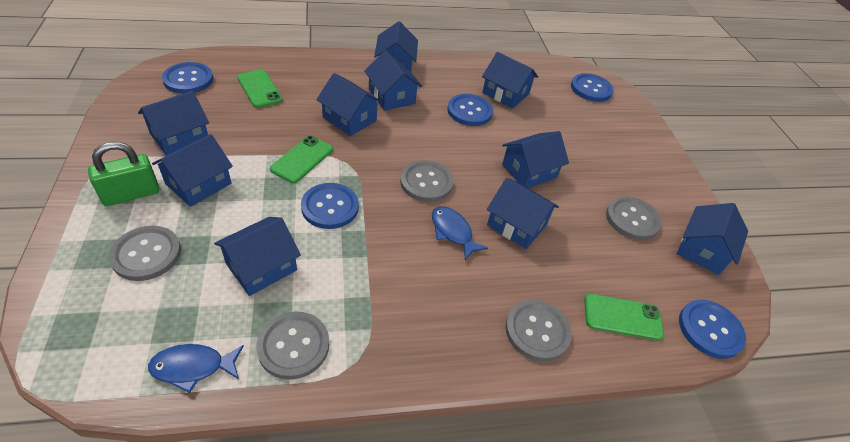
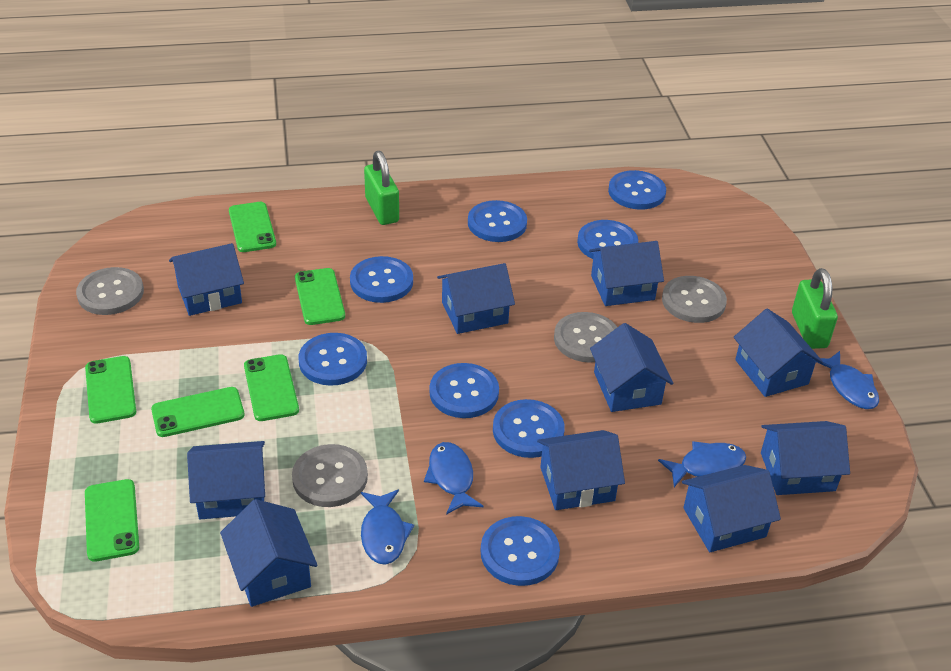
blue button: 5 -> 8
blue fish: 2 -> 4
green padlock: 1 -> 2
green phone: 3 -> 6
grey button: 5 -> 4

